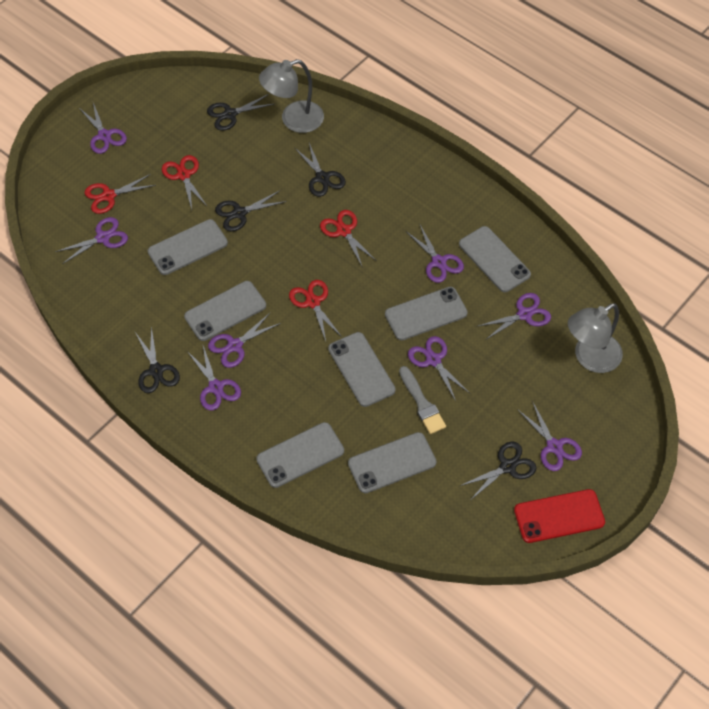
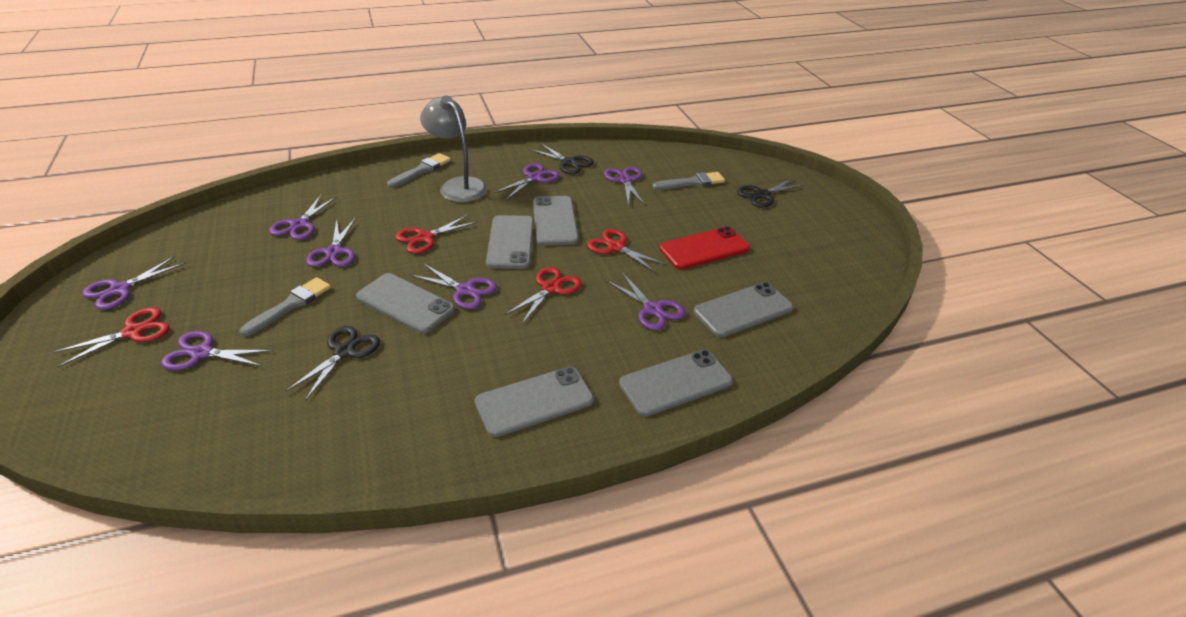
black scissors: 5 -> 3
grey brush: 1 -> 3
grey lamp: 2 -> 1
grey phone: 7 -> 6

